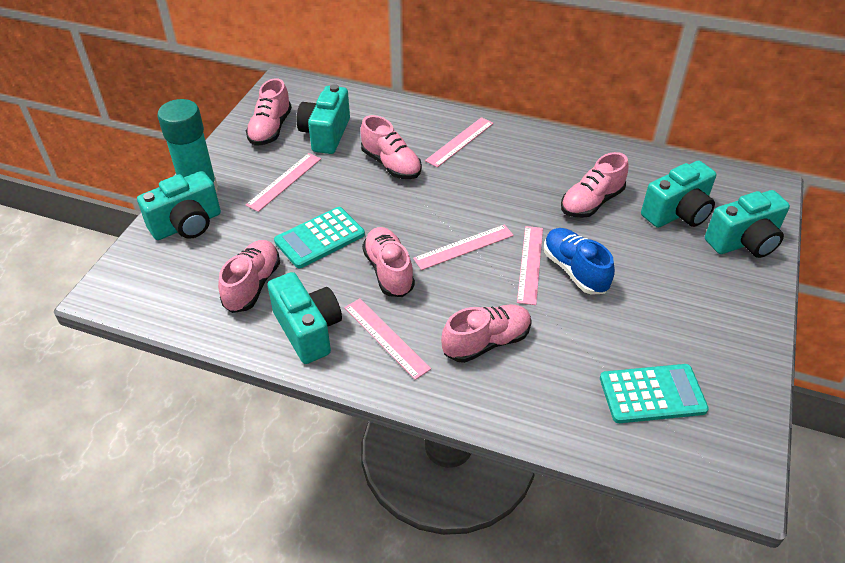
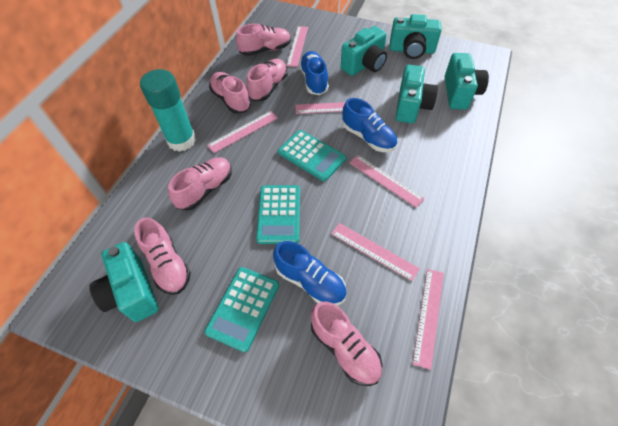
blue shoe: 1 -> 3
pink ruler: 5 -> 6
turquoise calculator: 2 -> 3

